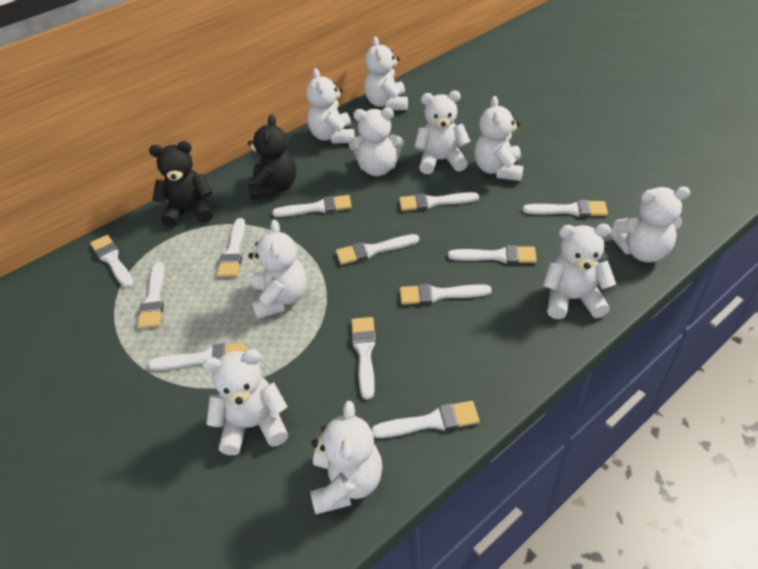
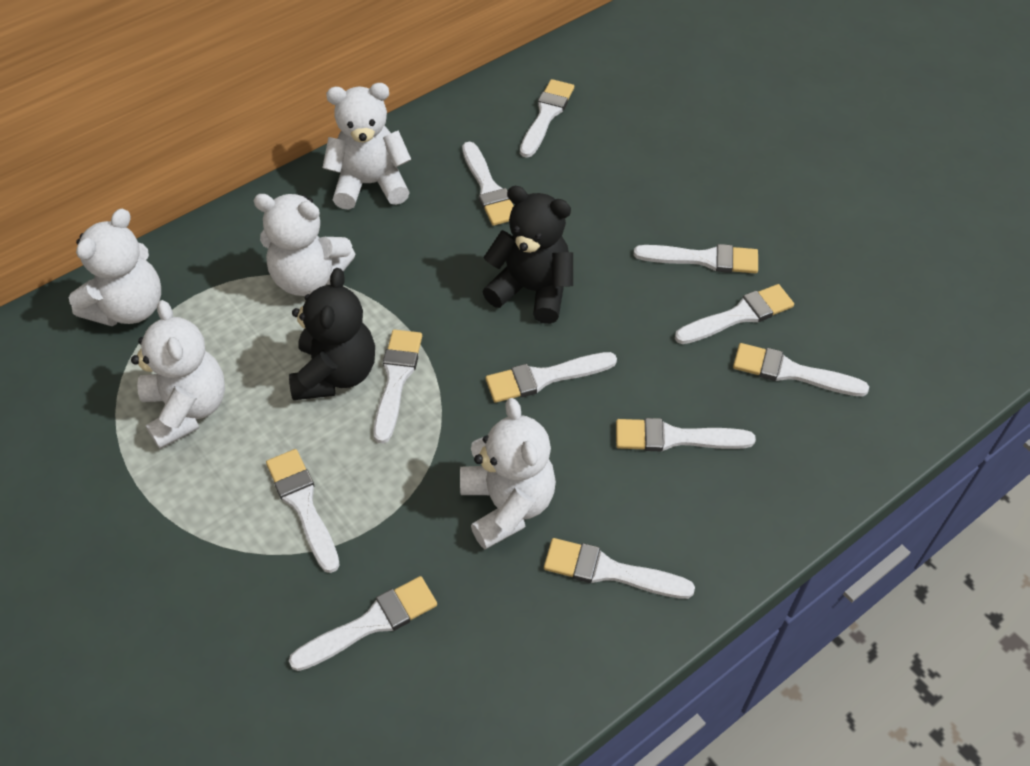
white brush: 12 -> 11
white teddy bear: 10 -> 5

